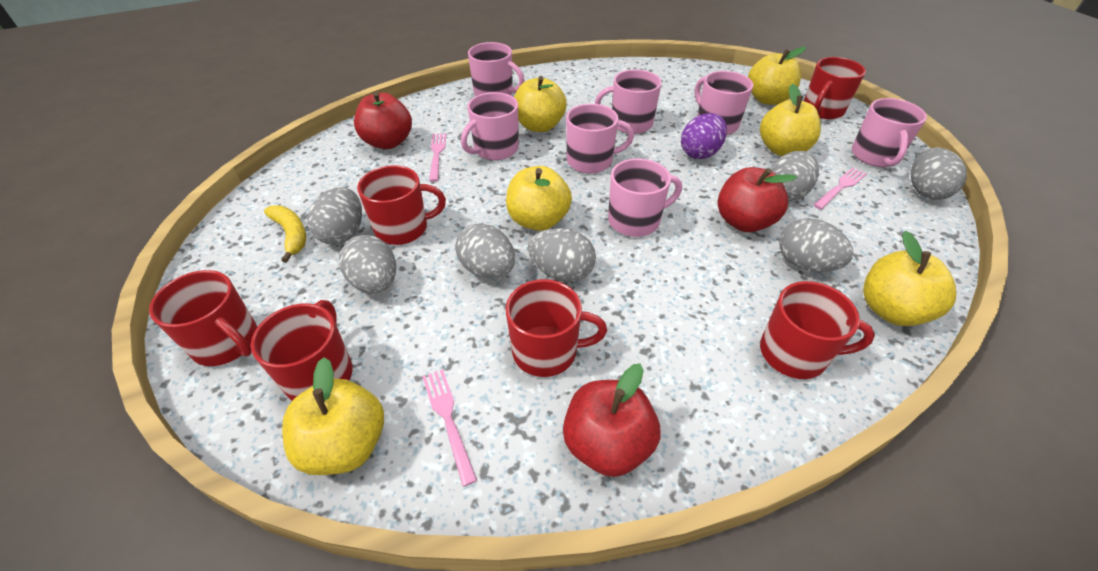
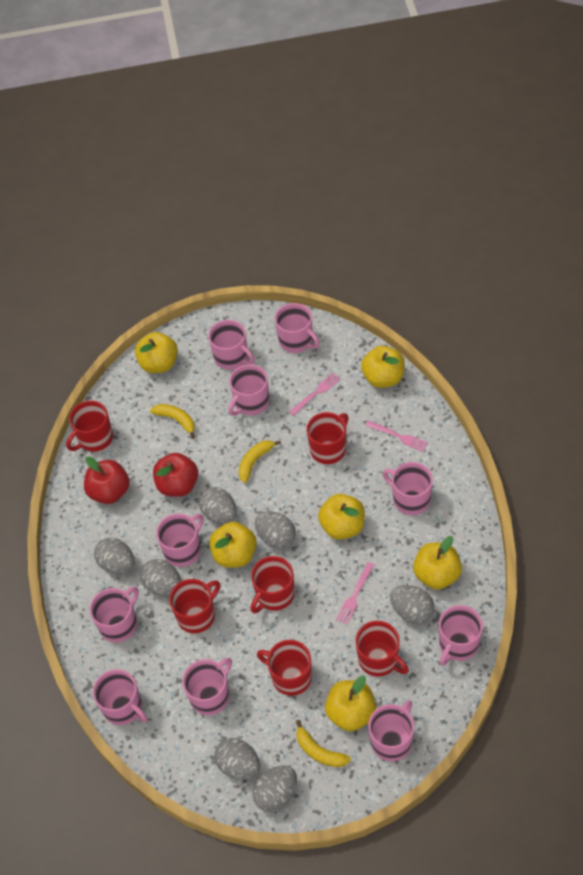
pink mug: 7 -> 10
purple egg: 1 -> 0
red apple: 3 -> 2
yellow banana: 1 -> 3

